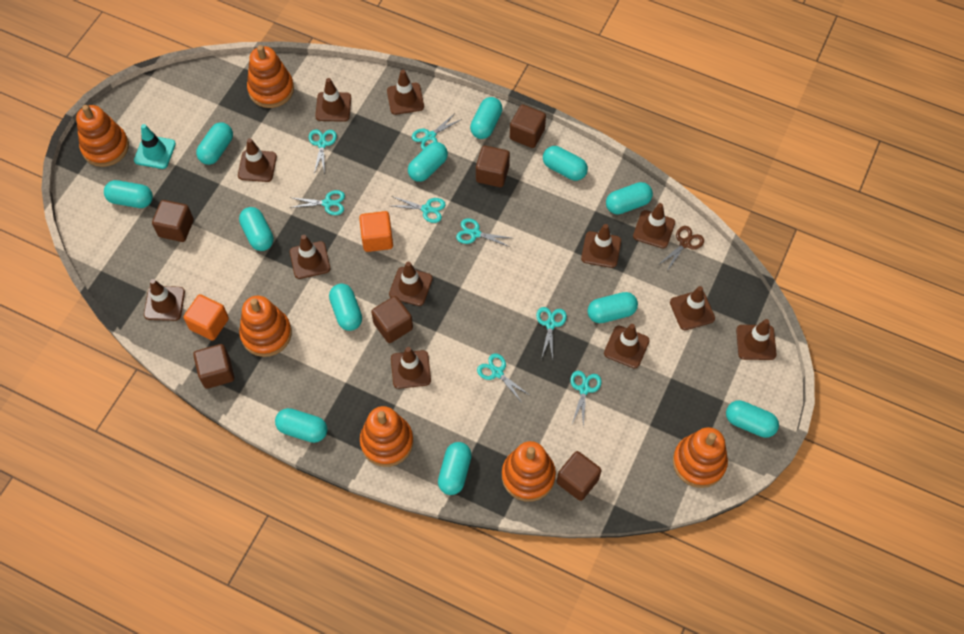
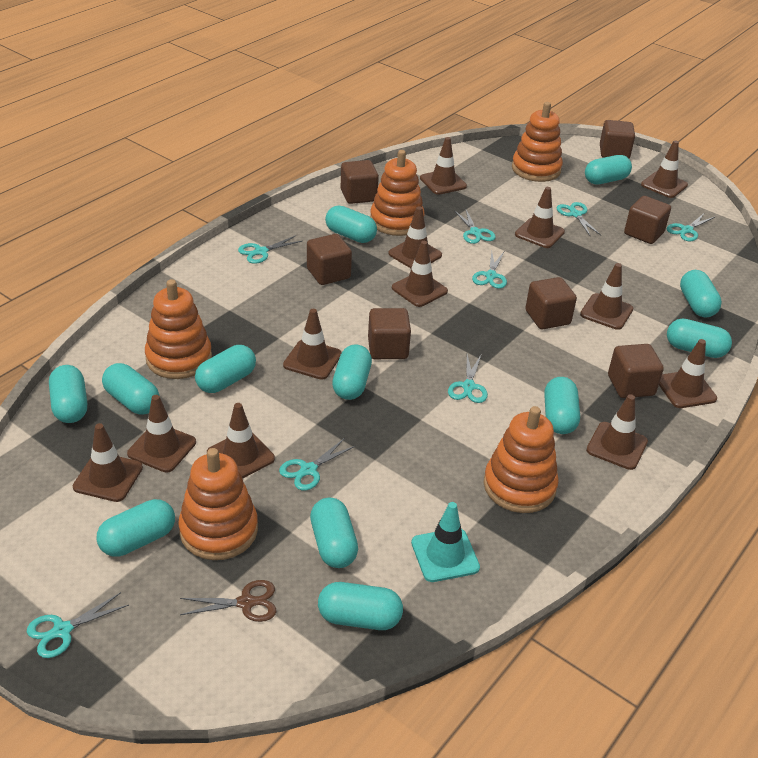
brown cube: 6 -> 7
orange cube: 2 -> 0
orange stacking toy: 6 -> 5

